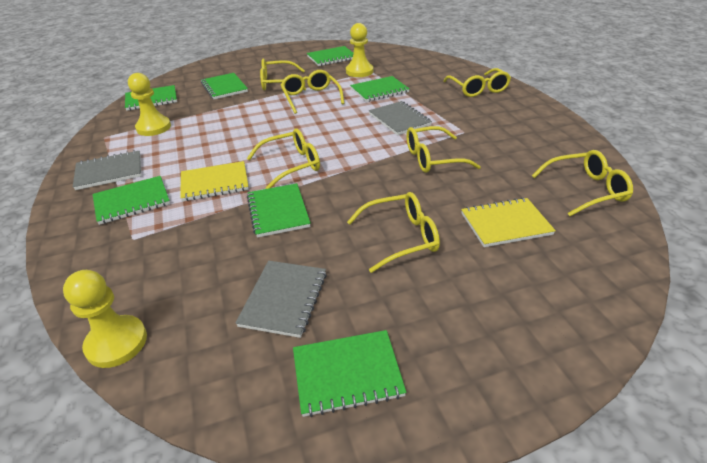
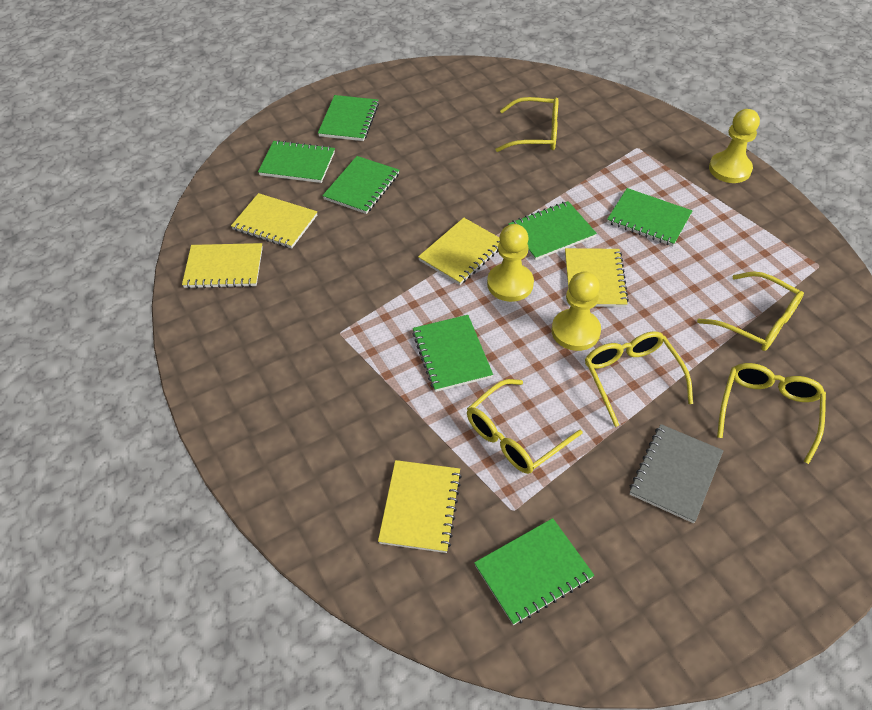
grey notebook: 3 -> 1
yellow glasses: 7 -> 5
yellow notebook: 2 -> 5

